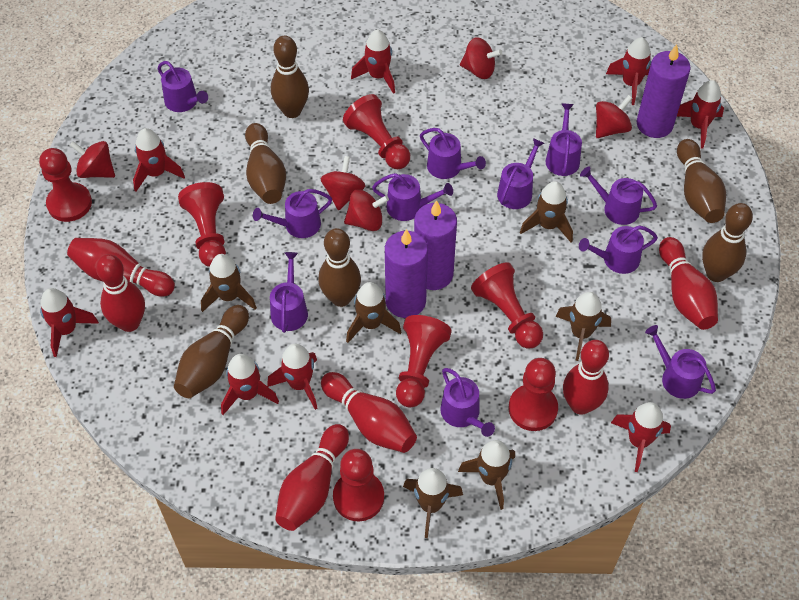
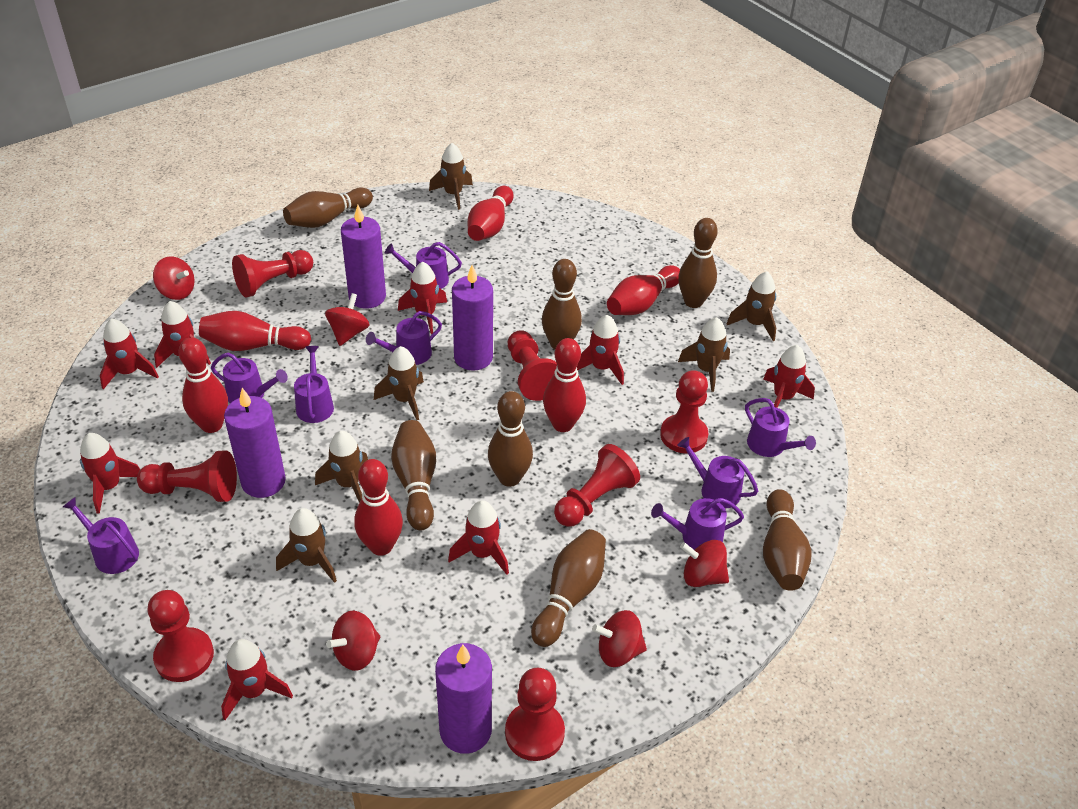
brown bowling pin: 6 -> 7
purple candle: 3 -> 4
purple watering can: 11 -> 8

